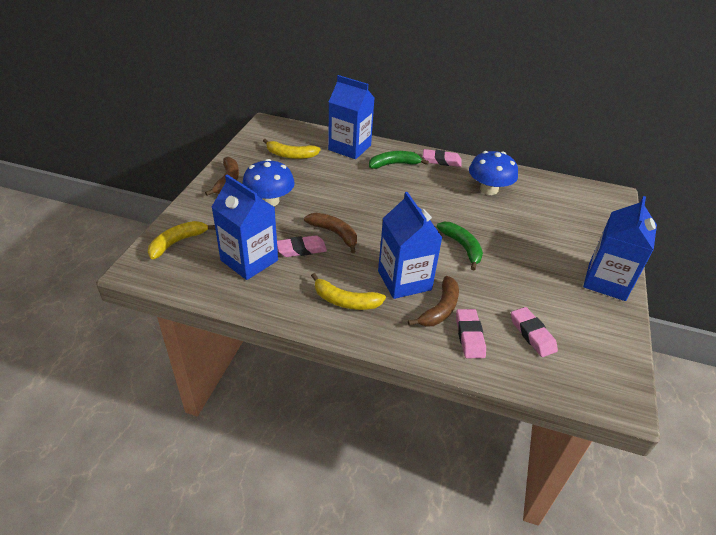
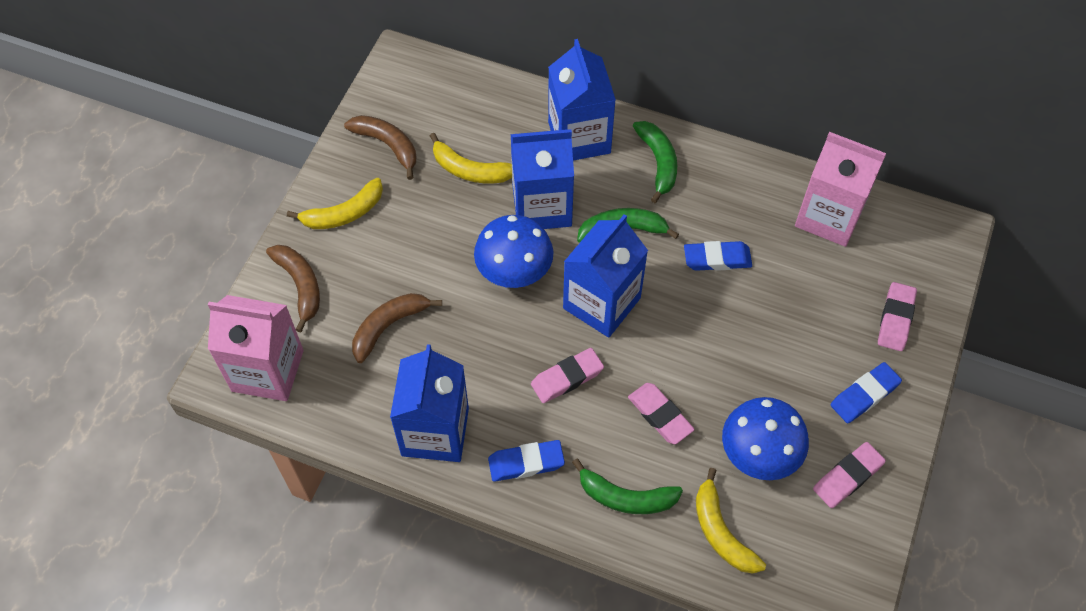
blue eraser: 0 -> 3
green banana: 2 -> 3
pink carton: 0 -> 2

